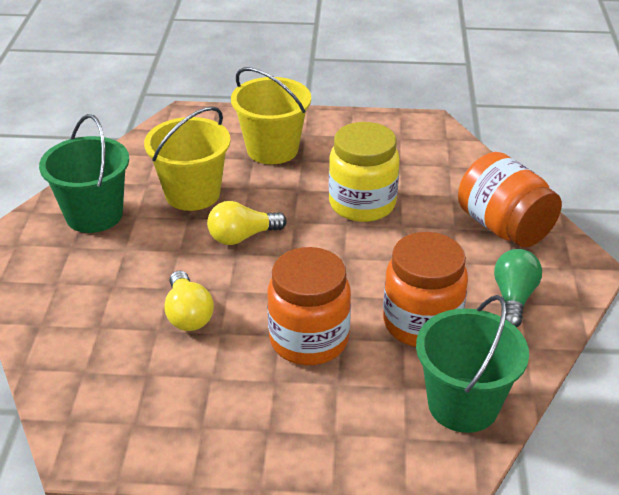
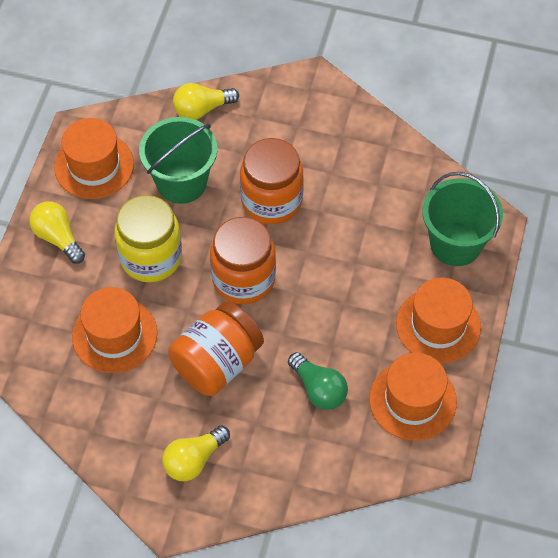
orange hat: 0 -> 4
yellow bucket: 2 -> 0
yellow light bulb: 2 -> 3

